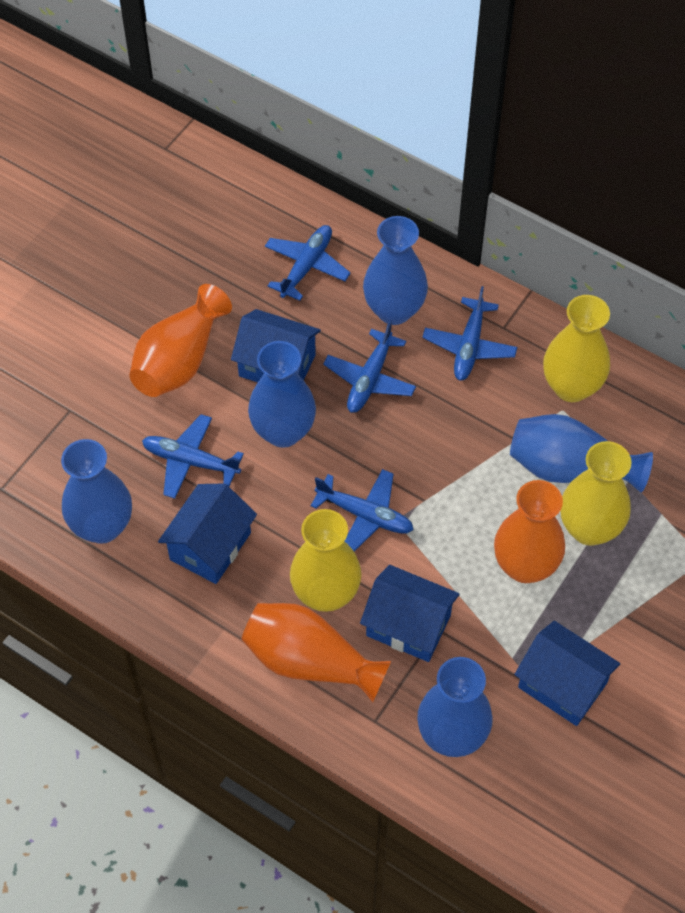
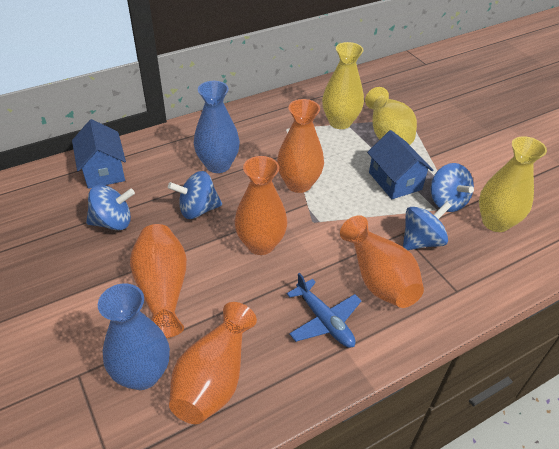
blue house: 4 -> 2
blue plane: 5 -> 1
blue spinning top: 0 -> 4
blue vase: 5 -> 2
orange vase: 3 -> 5

